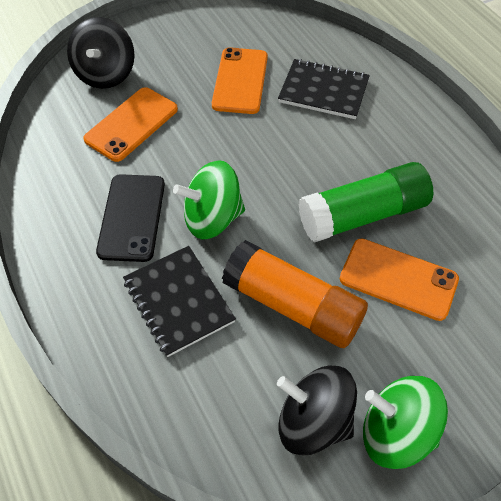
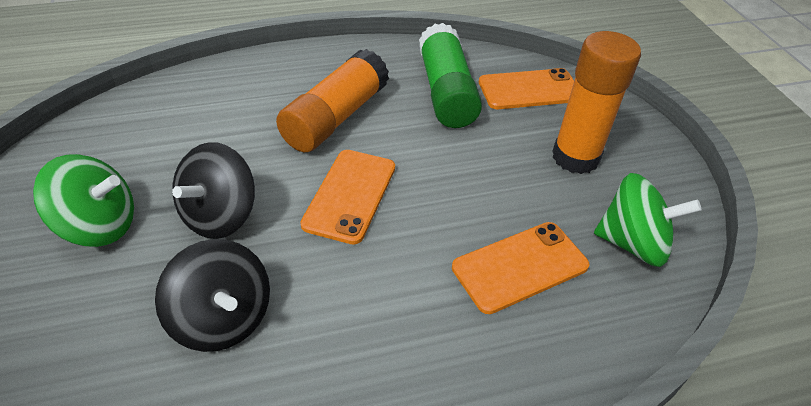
black notebook: 2 -> 0
black phone: 1 -> 0
orange glue stick: 1 -> 2

